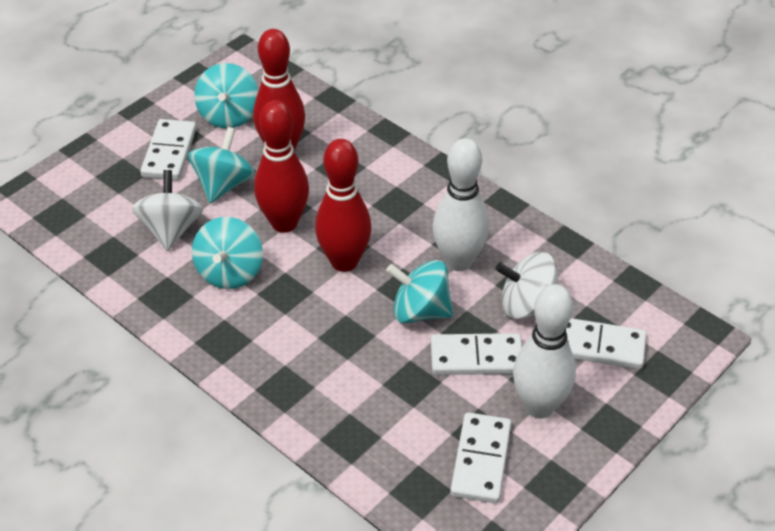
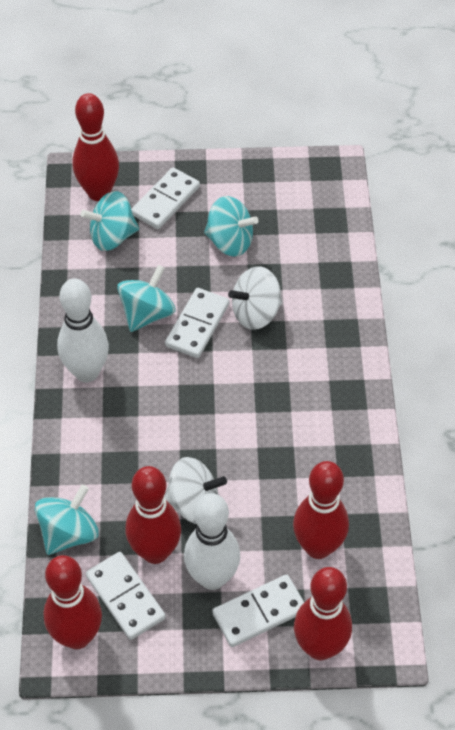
red bowling pin: 3 -> 5

